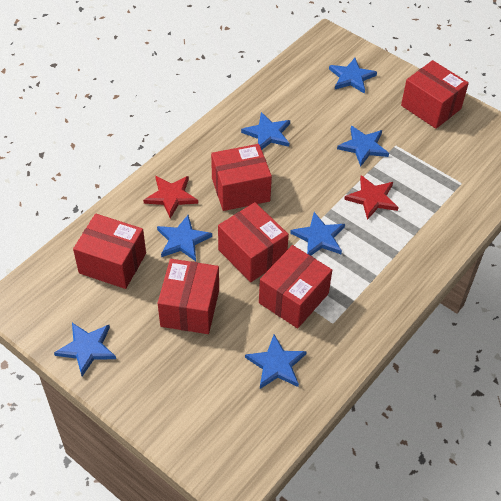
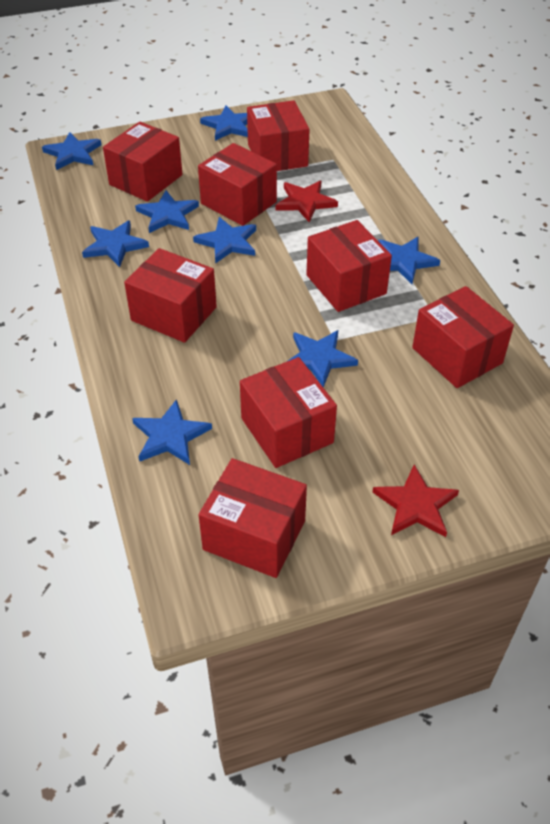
blue star: 7 -> 8
red box: 6 -> 8

